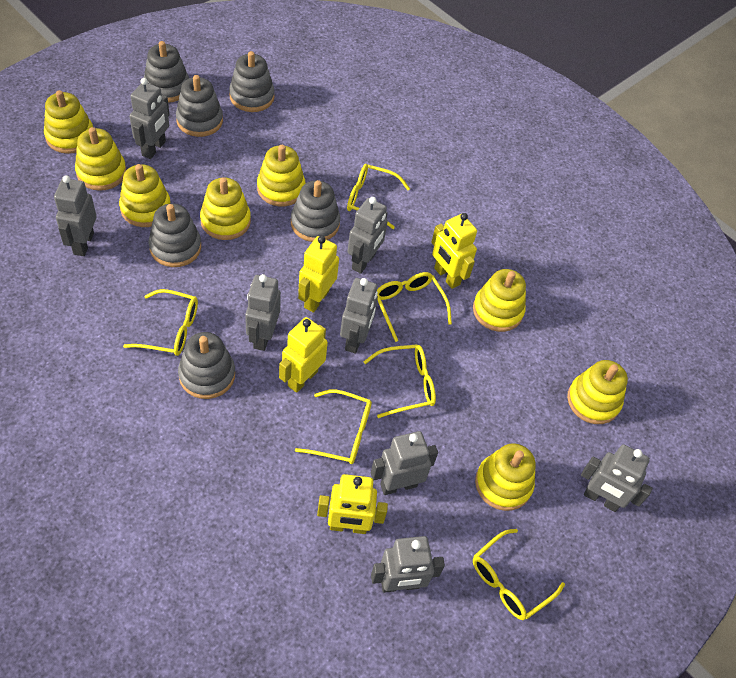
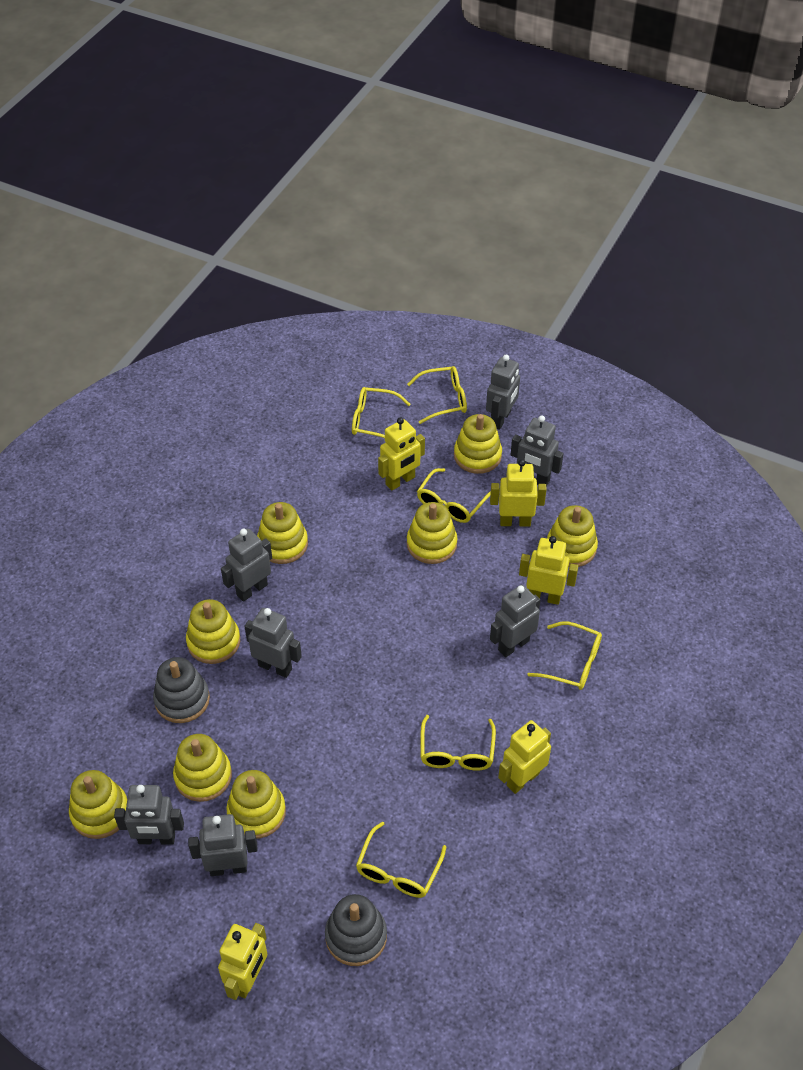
grey robot: 8 -> 7
grey stacking toy: 6 -> 2
yellow robot: 4 -> 5

